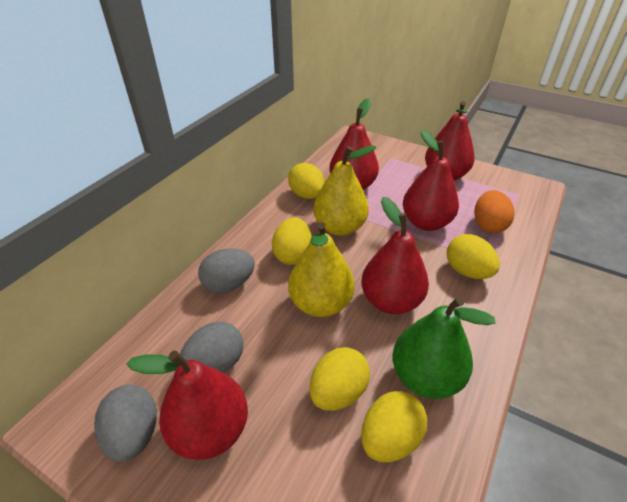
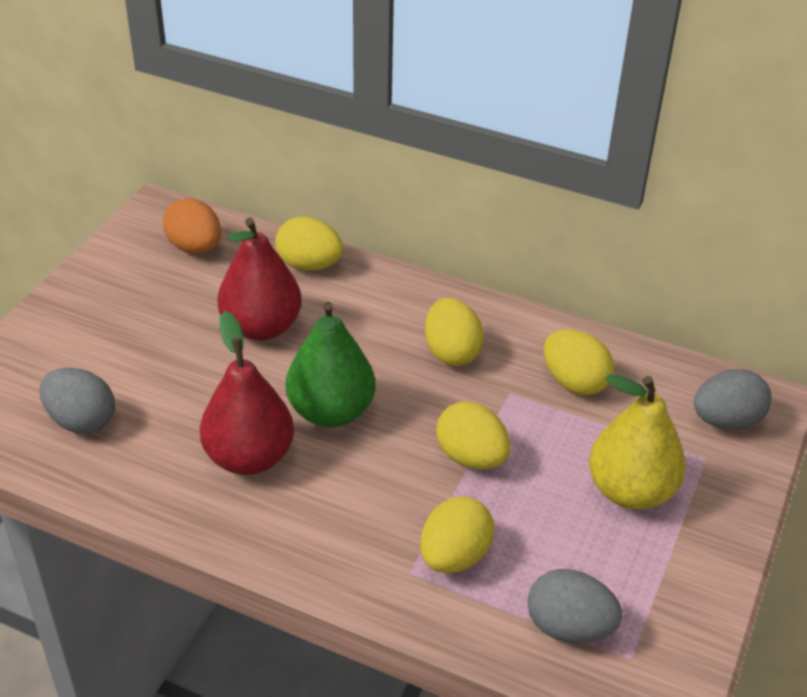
red pear: 5 -> 2
yellow pear: 2 -> 1

